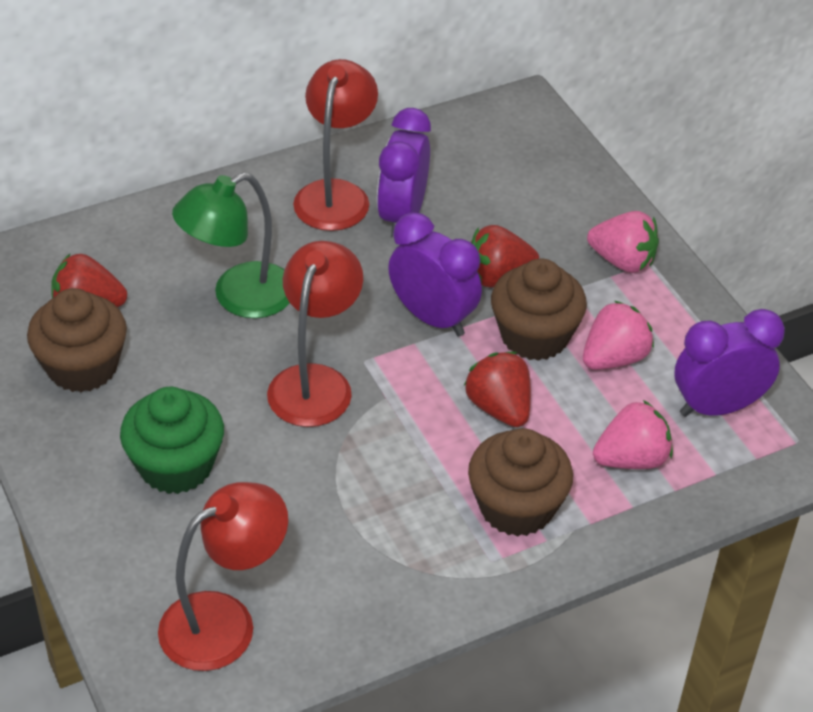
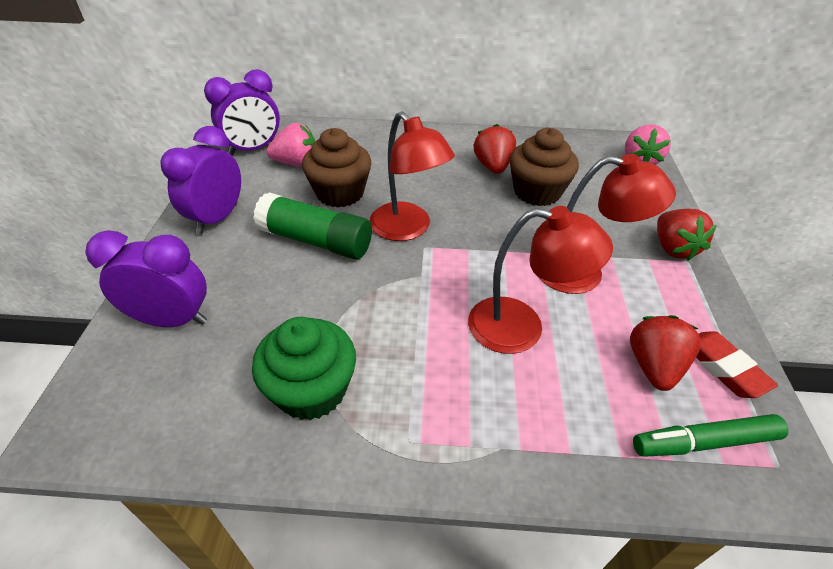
brown cupcake: 3 -> 2
green glue stick: 0 -> 1
green lamp: 1 -> 0
green marker: 0 -> 1
pink strawberry: 3 -> 2
red eraser: 0 -> 1

